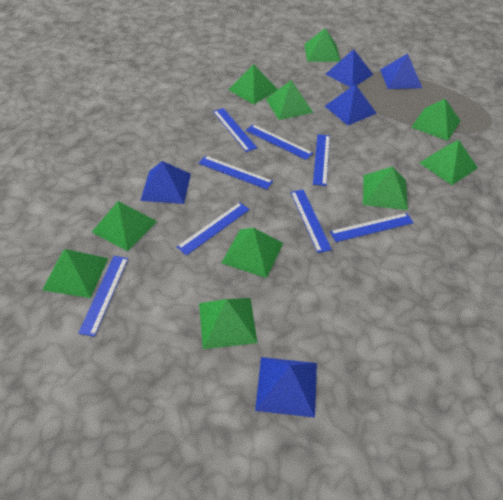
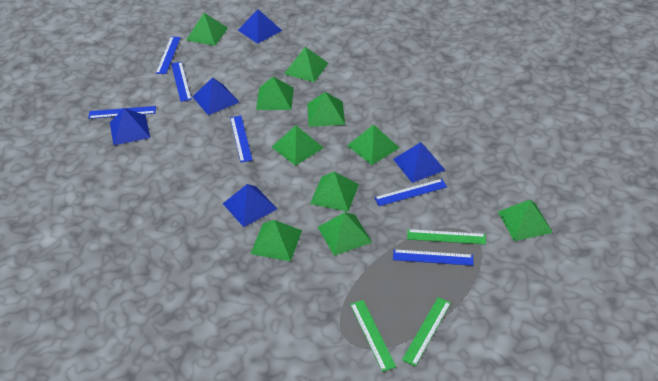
blue ruler: 8 -> 6
green ruler: 0 -> 3

